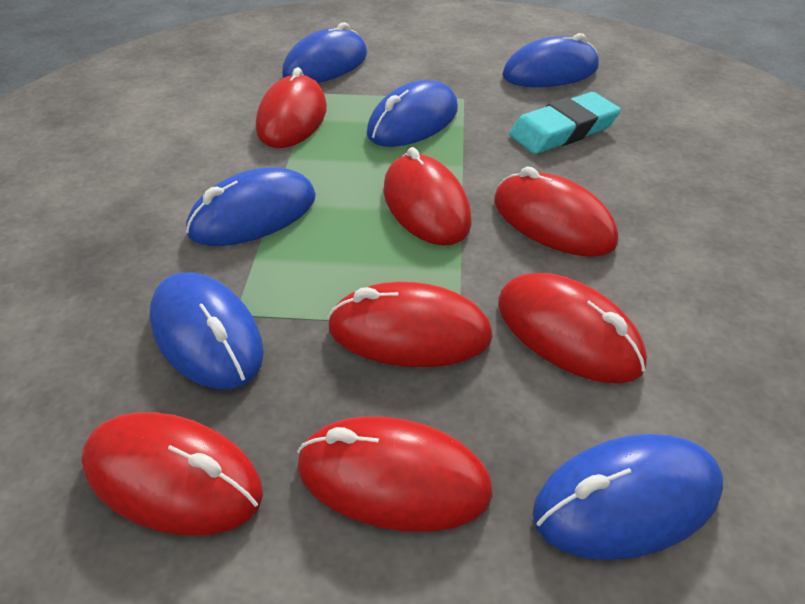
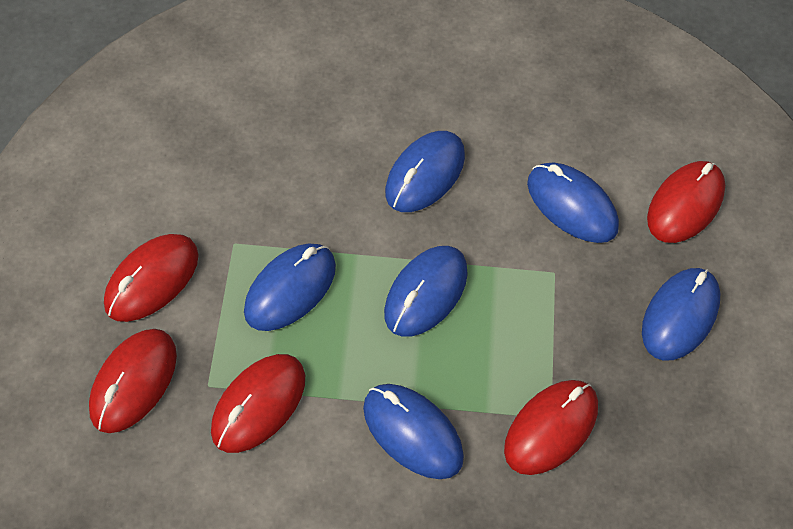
red mouse: 7 -> 5
turquoise eraser: 1 -> 0

